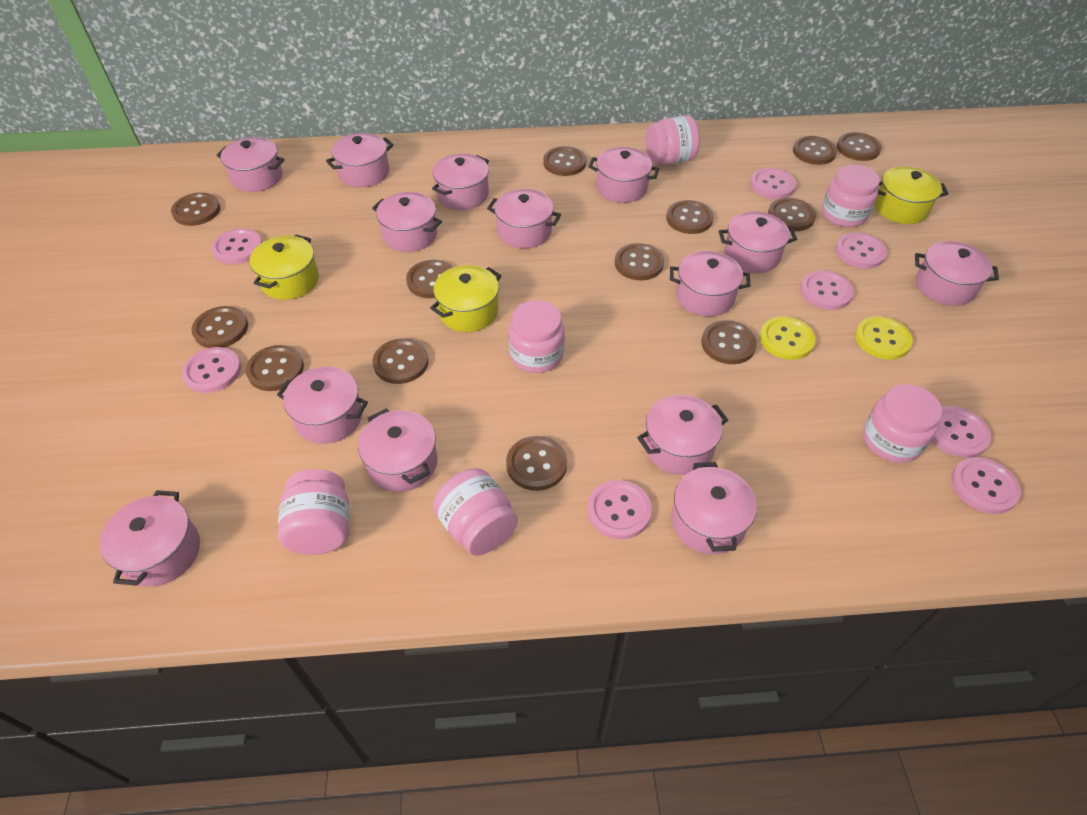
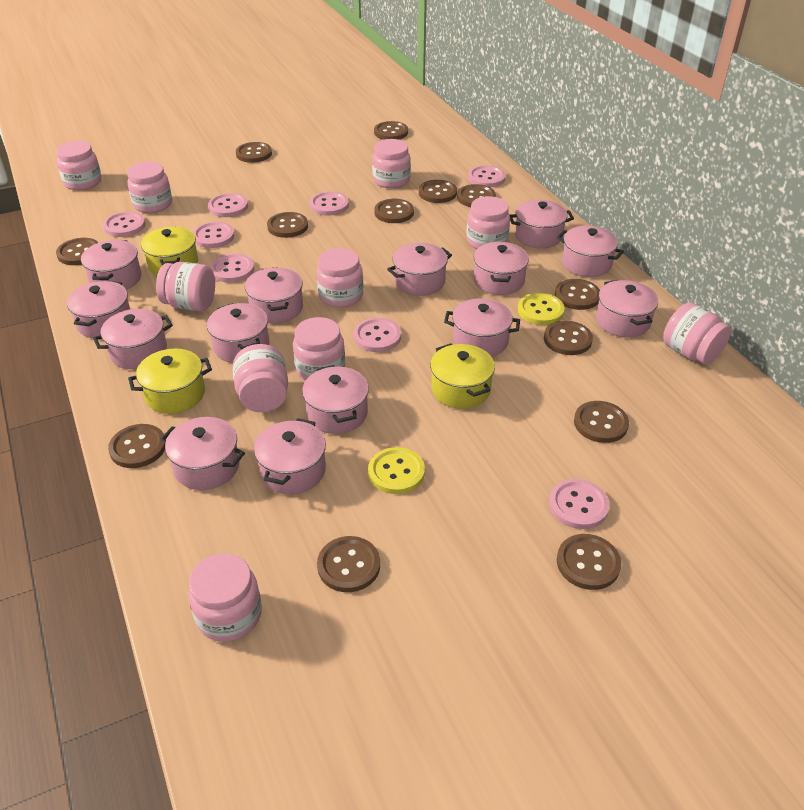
pink jar: 6 -> 10

